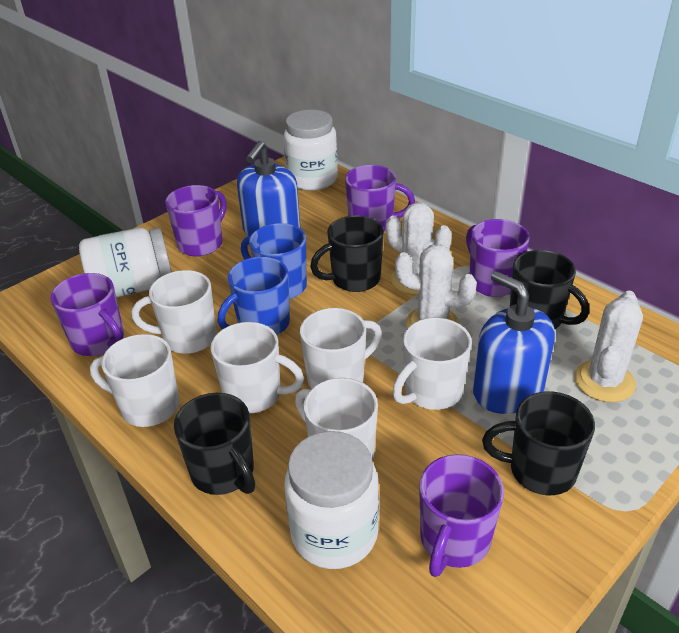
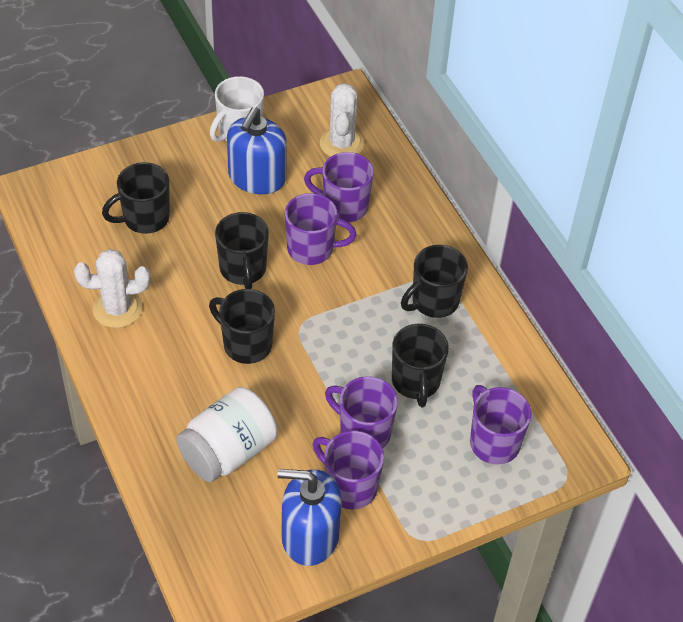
black mug: 4 -> 5
blue mug: 2 -> 0
white cactus: 3 -> 2
white jar: 3 -> 1
white mug: 6 -> 1

